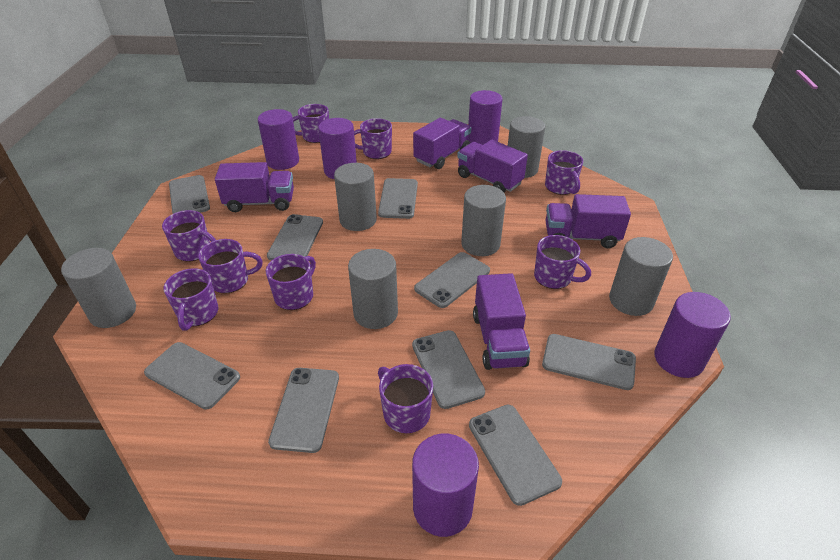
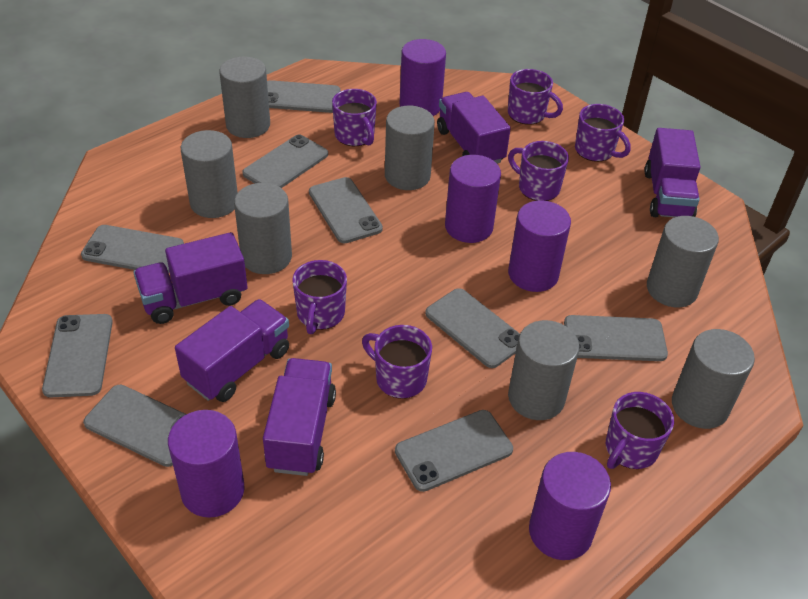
grey cylinder: 6 -> 7
purple mug: 9 -> 7

